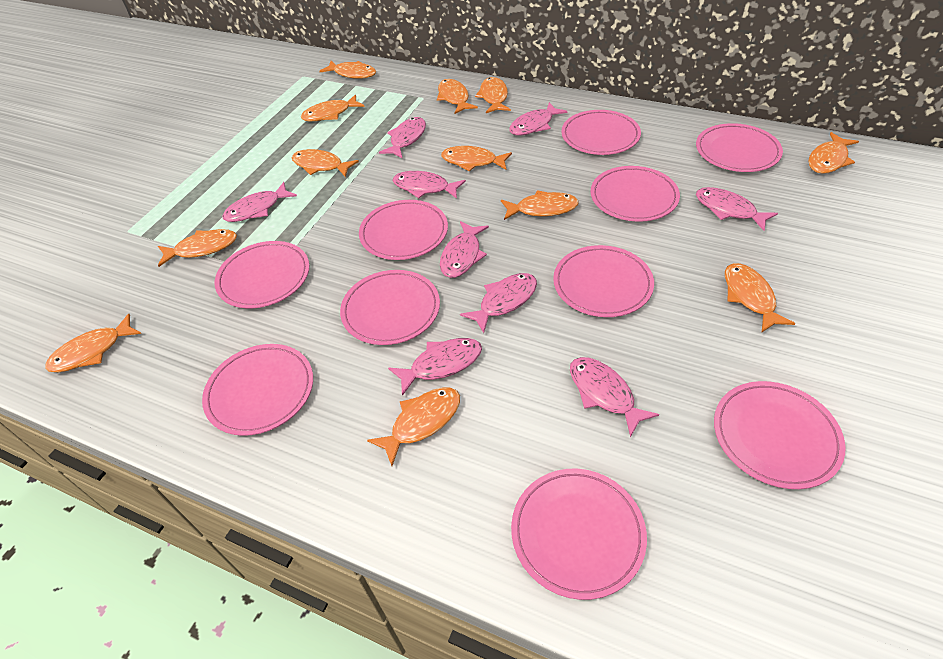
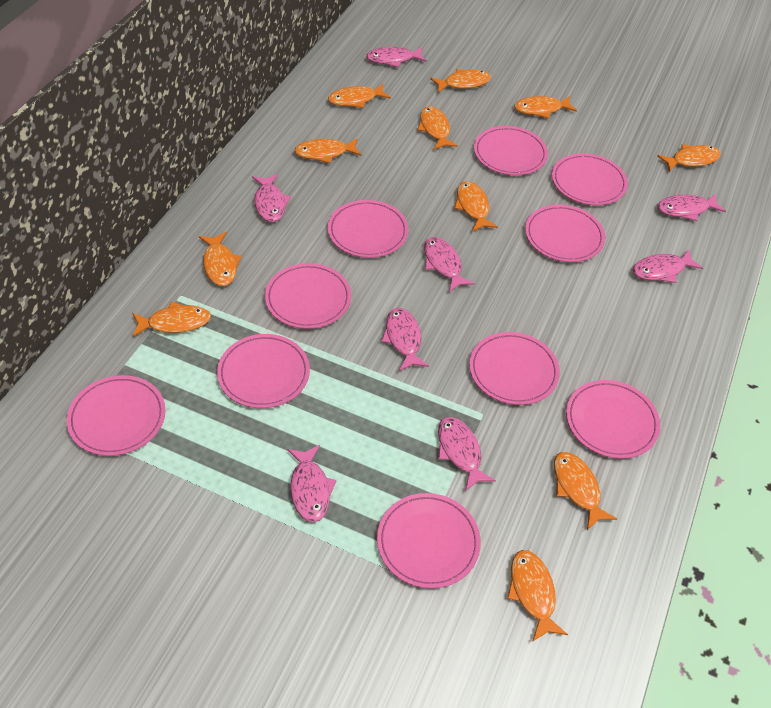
orange fish: 12 -> 11
pink fish: 9 -> 8

